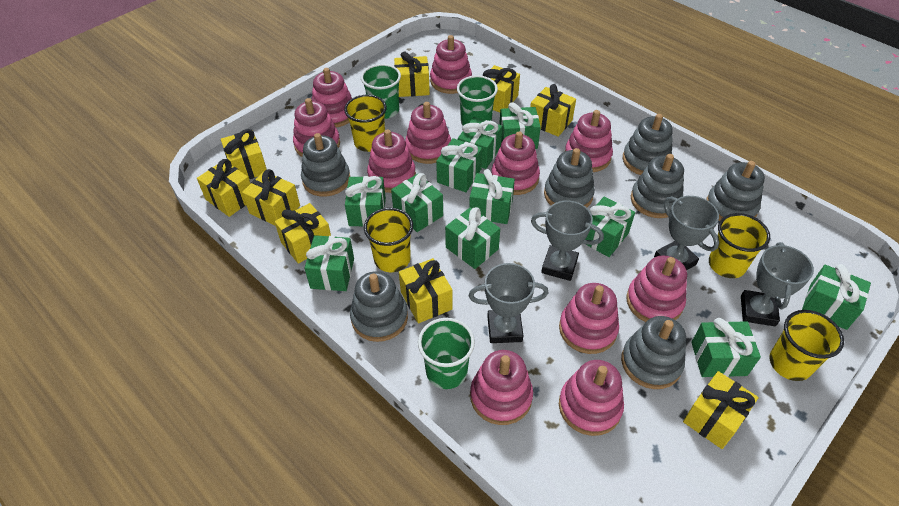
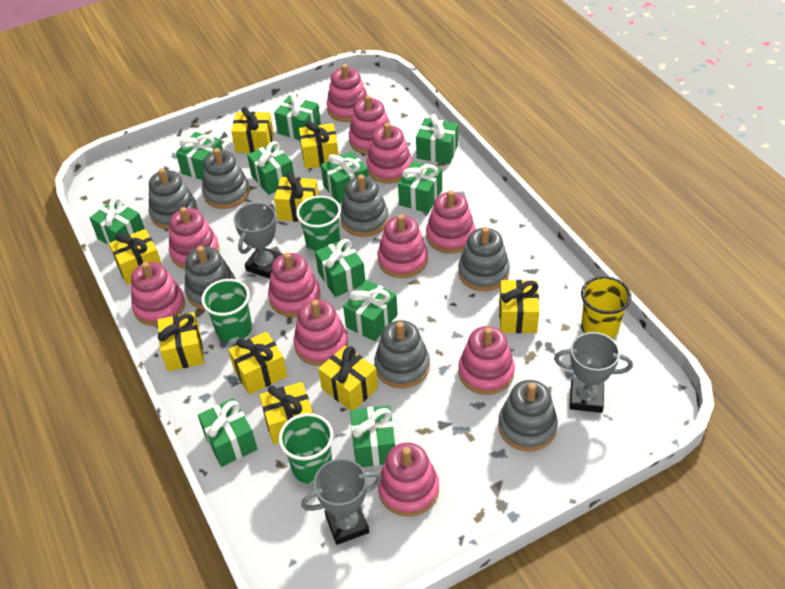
grey trophy: 4 -> 3
yellow cup: 4 -> 1

